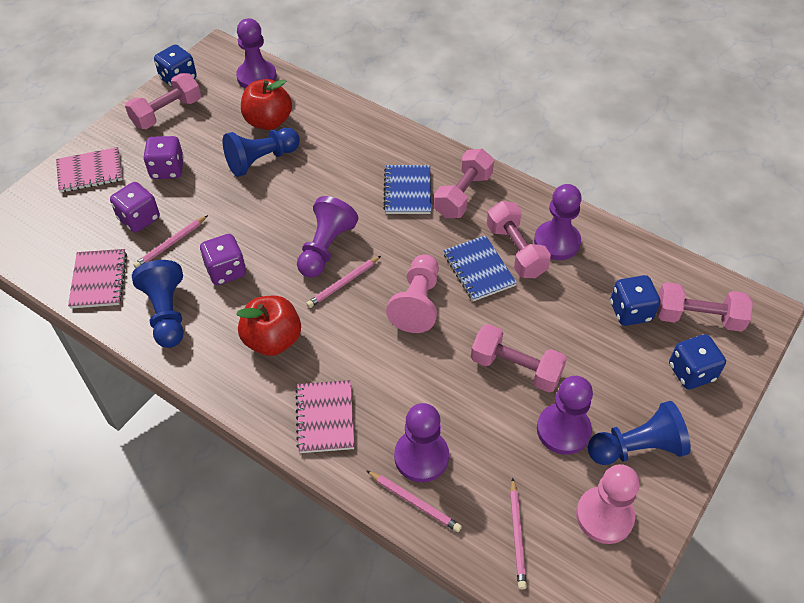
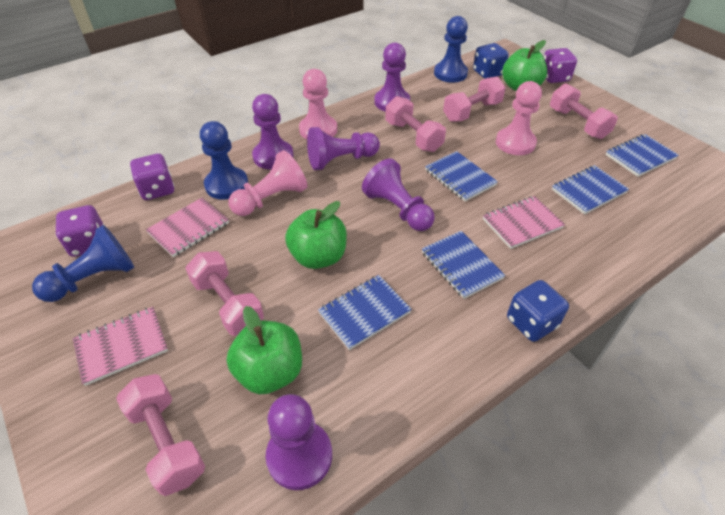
blue dice: 3 -> 2
blue notebook: 2 -> 5
green apple: 0 -> 3
pink pawn: 2 -> 3
pink pencil: 4 -> 0
red apple: 2 -> 0

